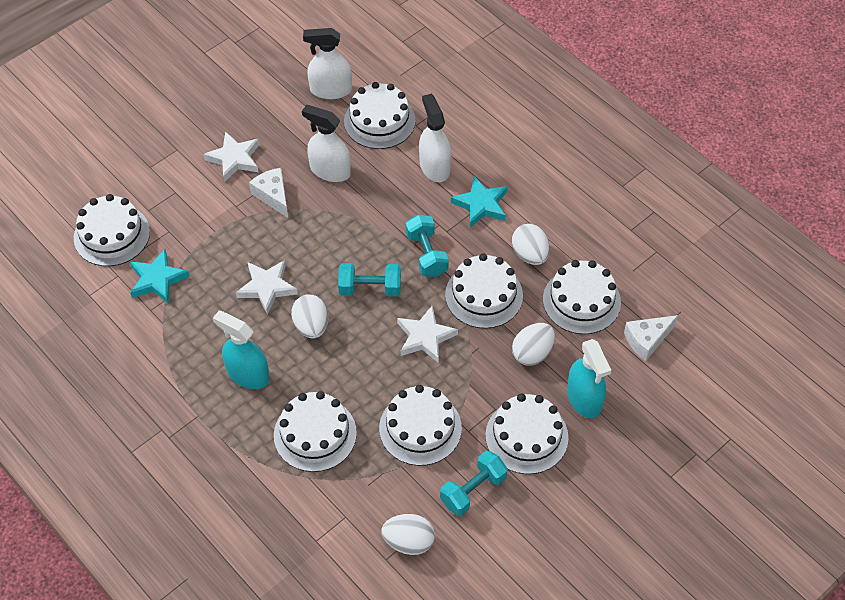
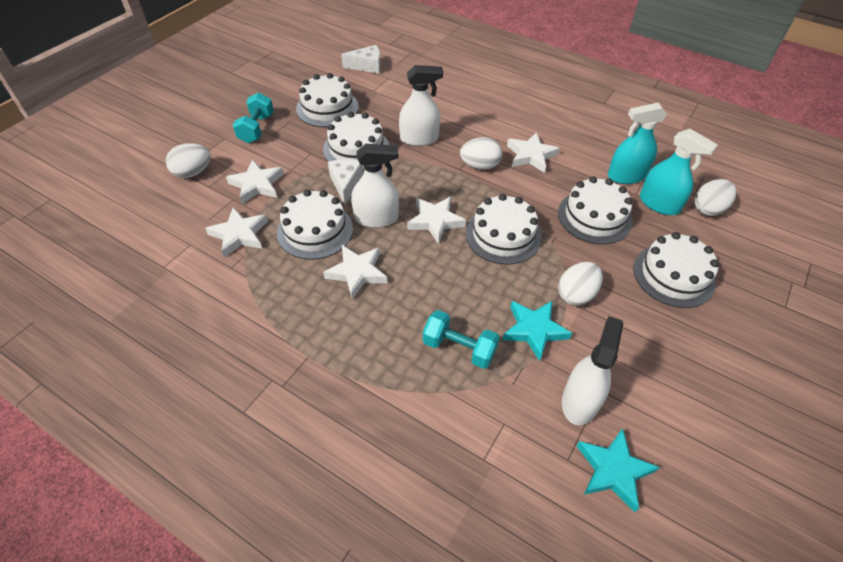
turquoise dumbbell: 3 -> 2
white cake: 7 -> 6
white star: 3 -> 5

